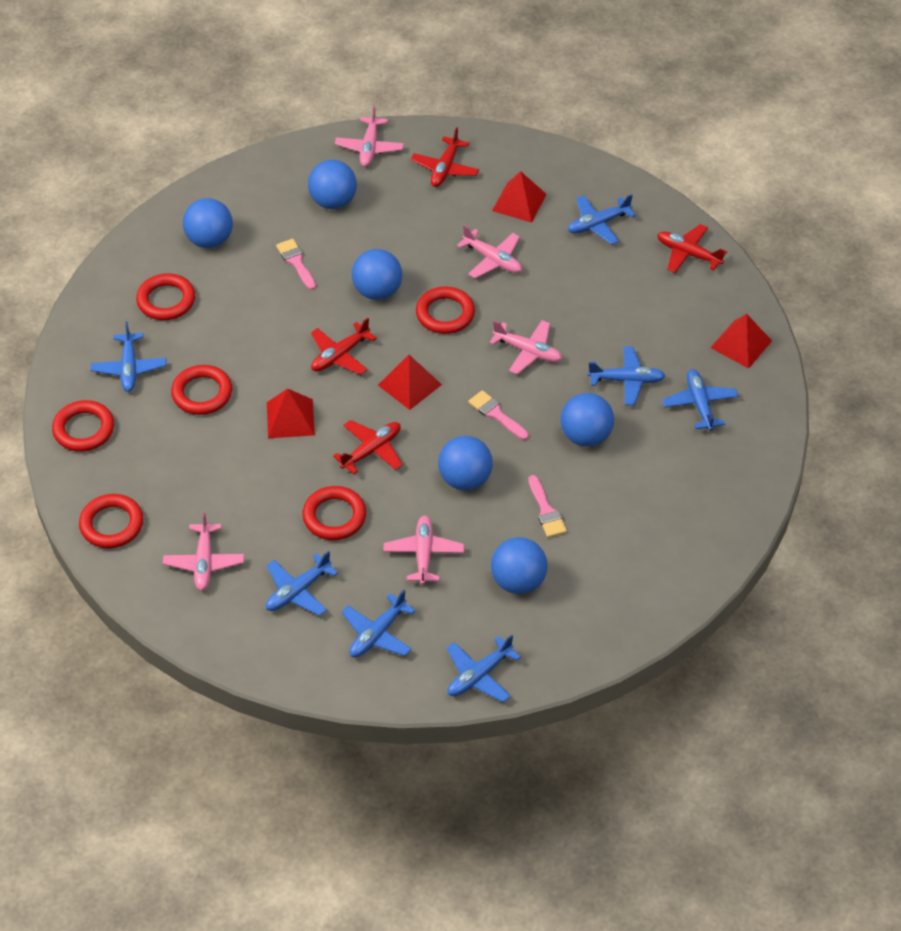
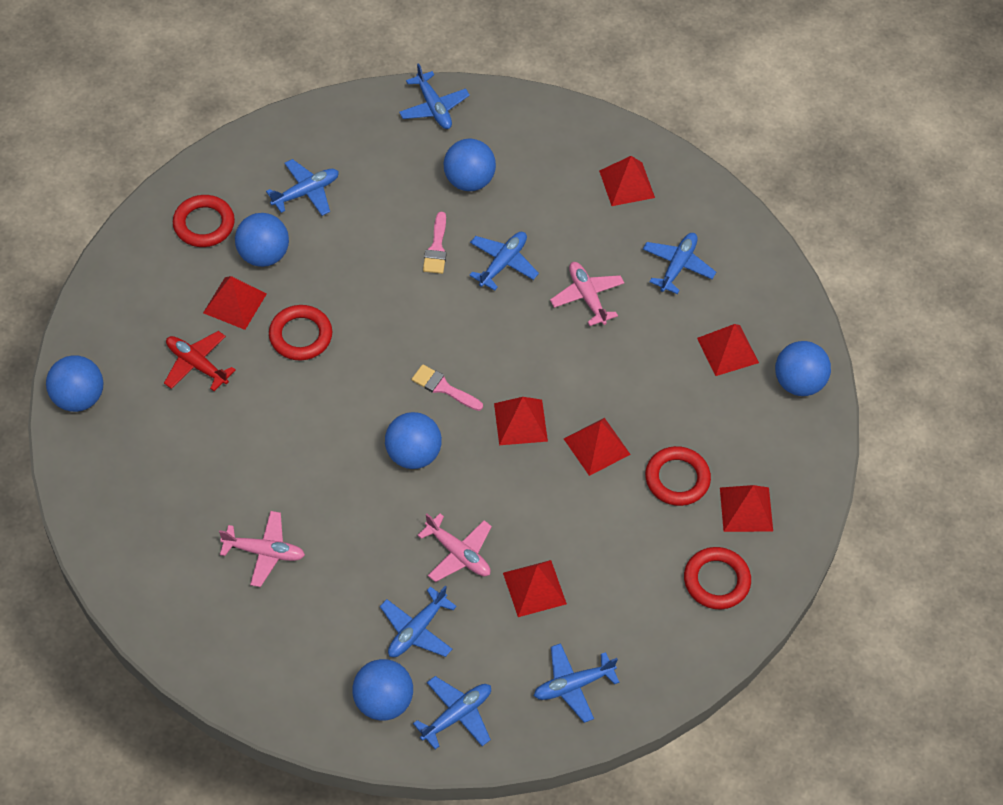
pink brush: 3 -> 2
pink plane: 5 -> 3
red plane: 4 -> 1
red pyramid: 4 -> 7
red ring: 6 -> 4

